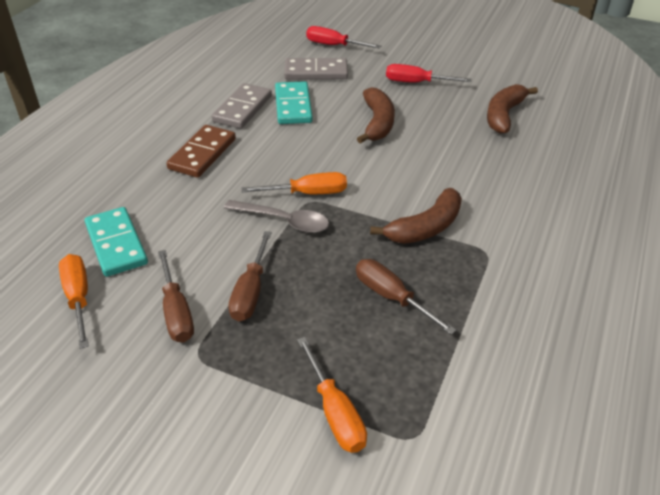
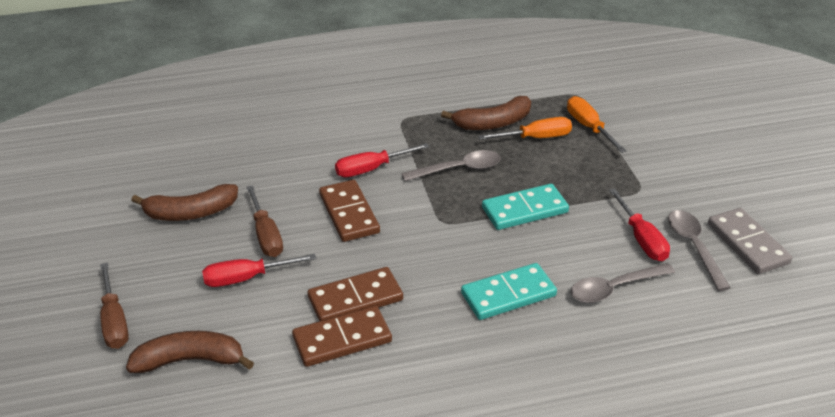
brown domino: 1 -> 3
brown screwdriver: 3 -> 2
grey domino: 2 -> 1
grey spoon: 1 -> 3
orange screwdriver: 3 -> 2
red screwdriver: 2 -> 3

